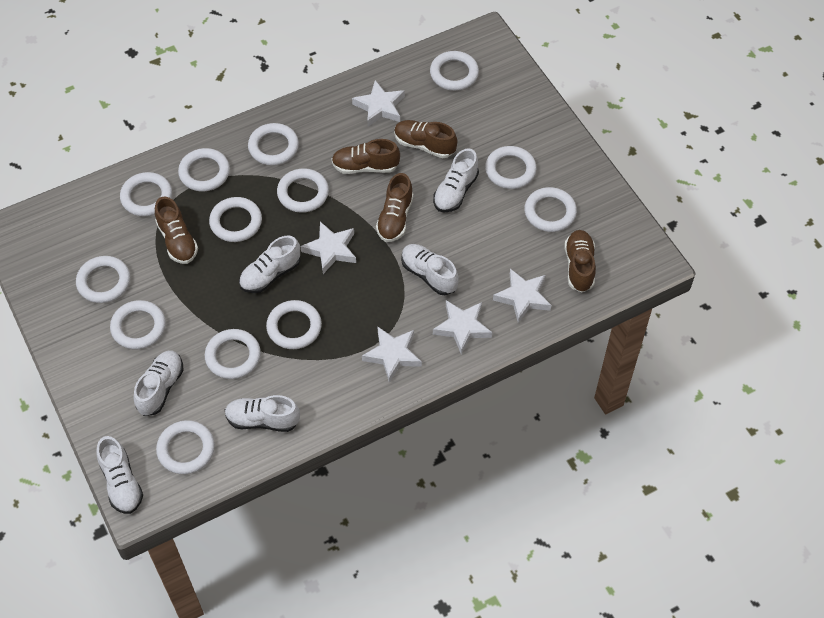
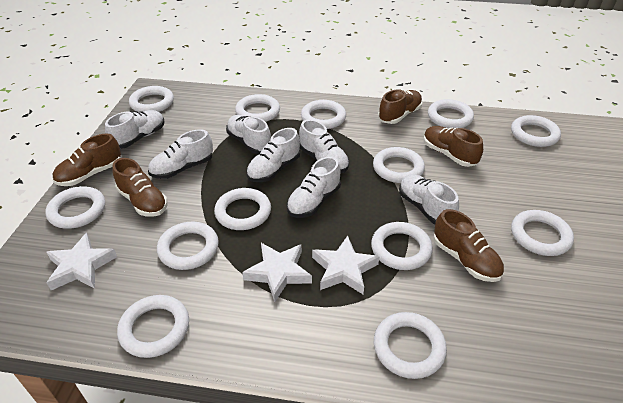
white shoe: 6 -> 7
white star: 5 -> 3

